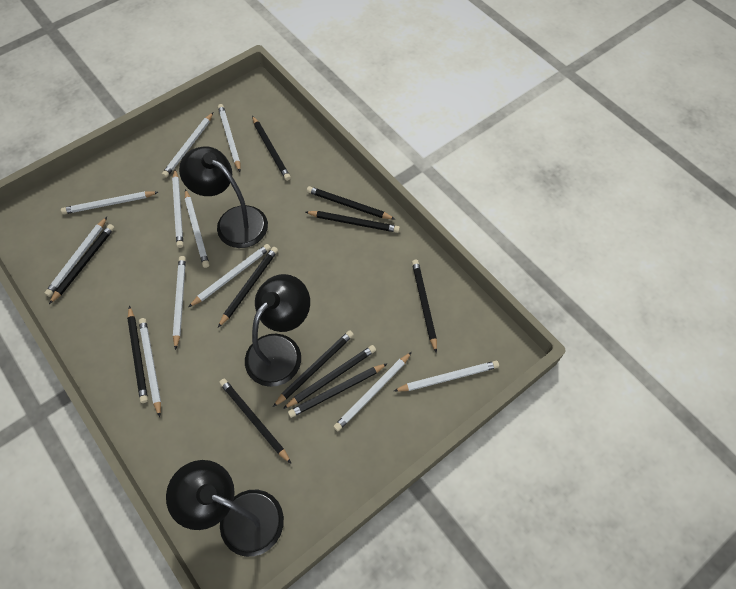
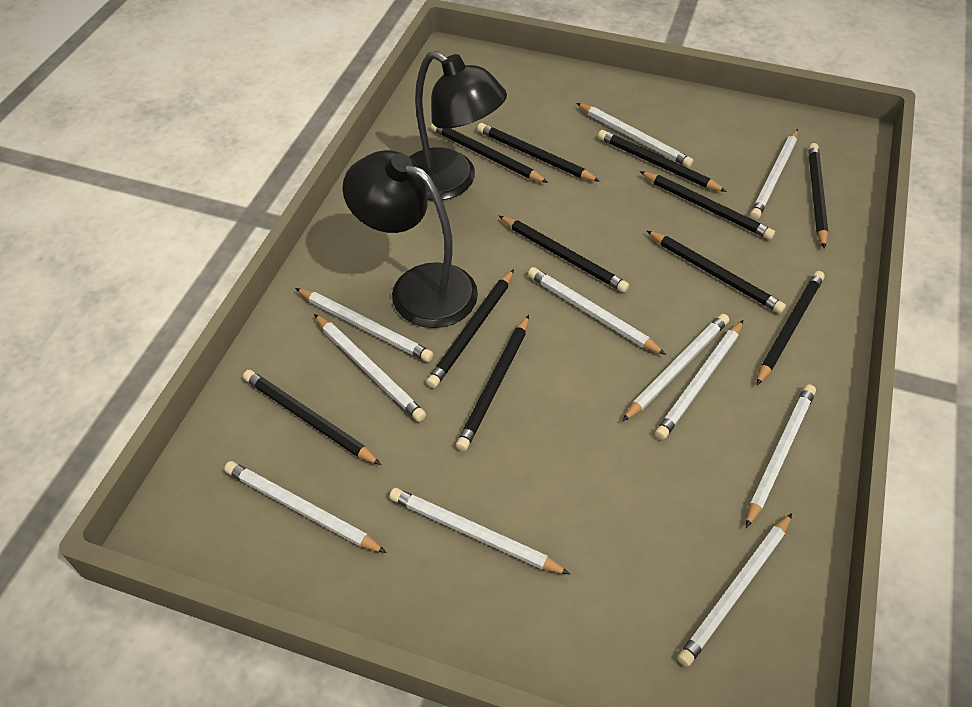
black lamp: 3 -> 2

